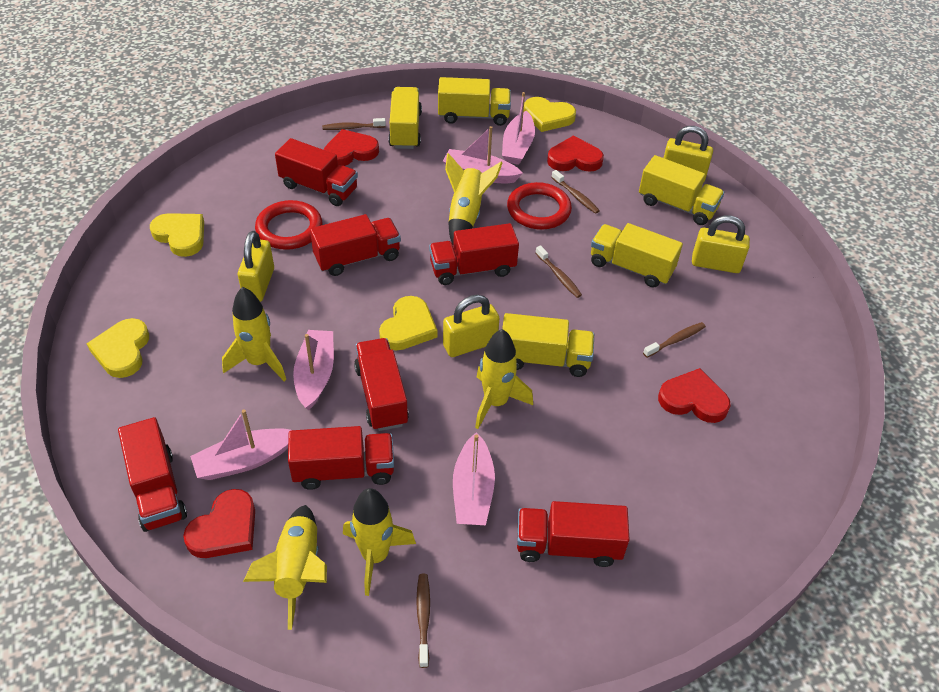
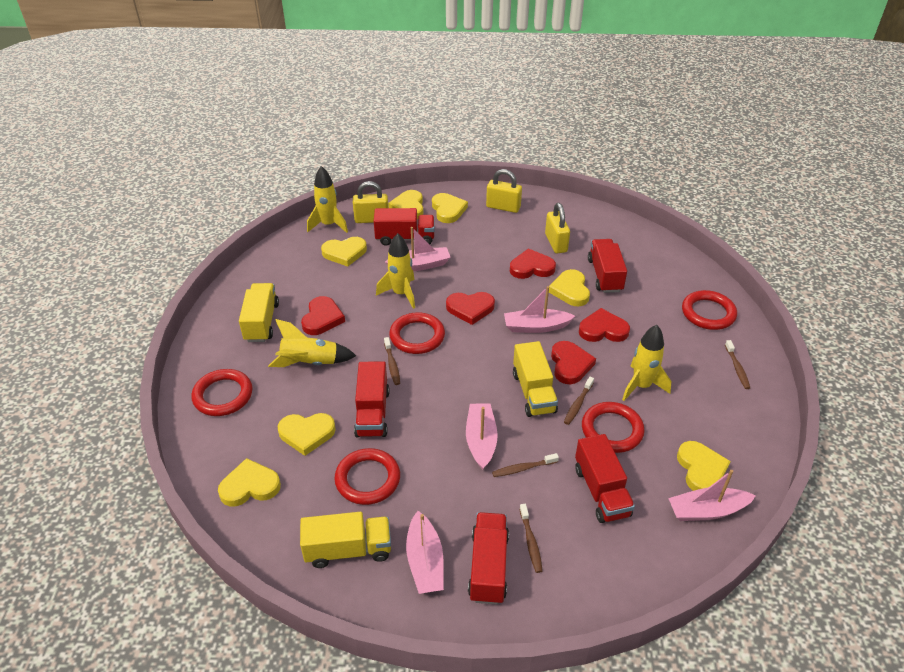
red heart: 4 -> 5
red ring: 2 -> 5
red truck: 7 -> 5
yellow heart: 4 -> 7
yellow padlock: 4 -> 3
yellow rocket: 5 -> 4
yellow truck: 5 -> 3

